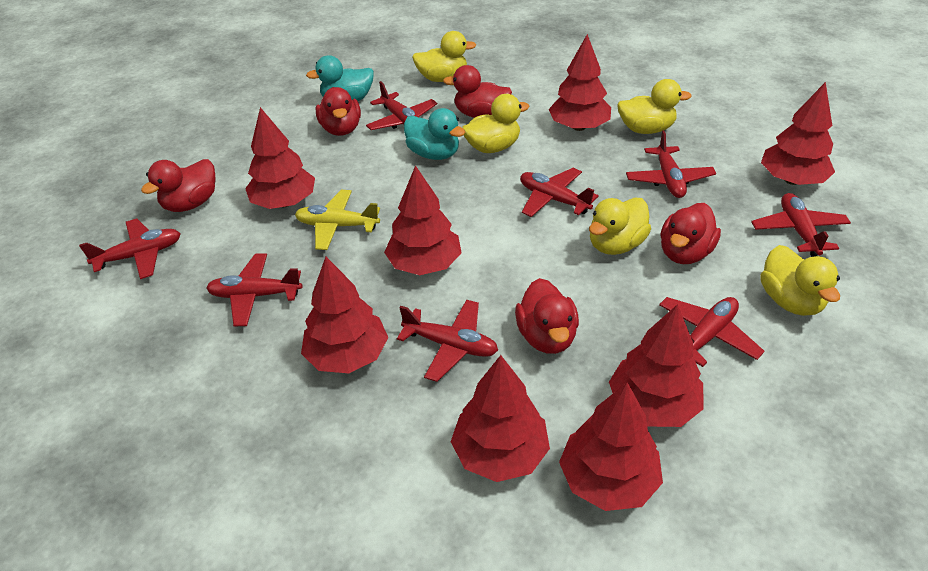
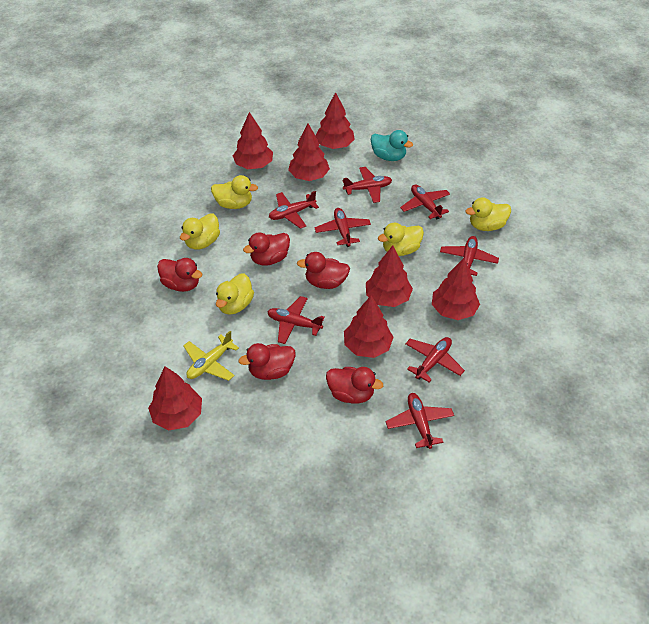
red tree: 8 -> 7
turquoise duck: 2 -> 1

